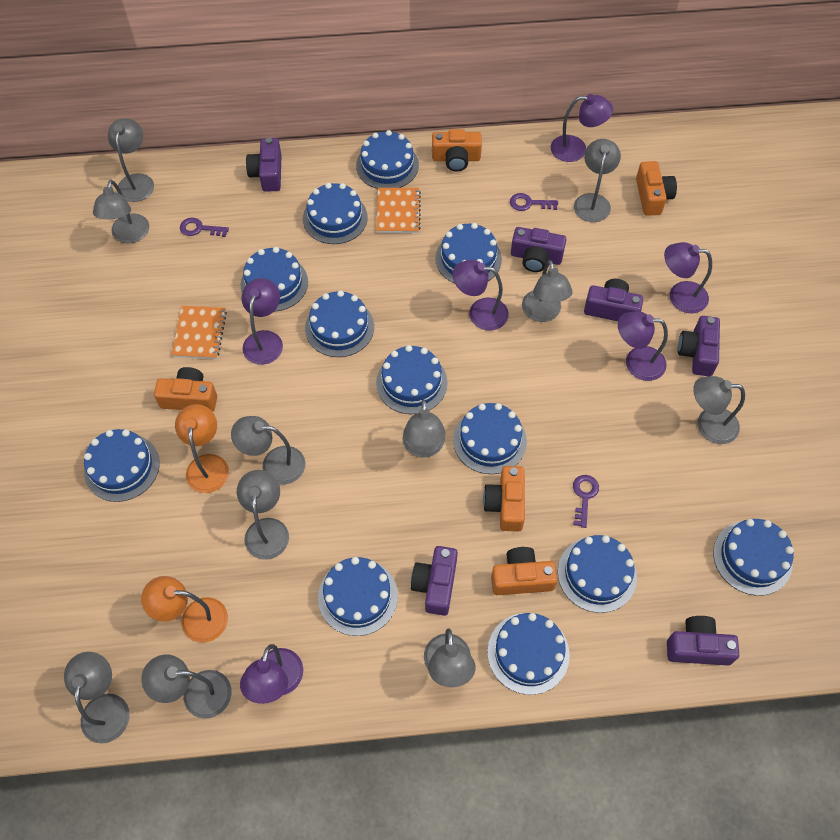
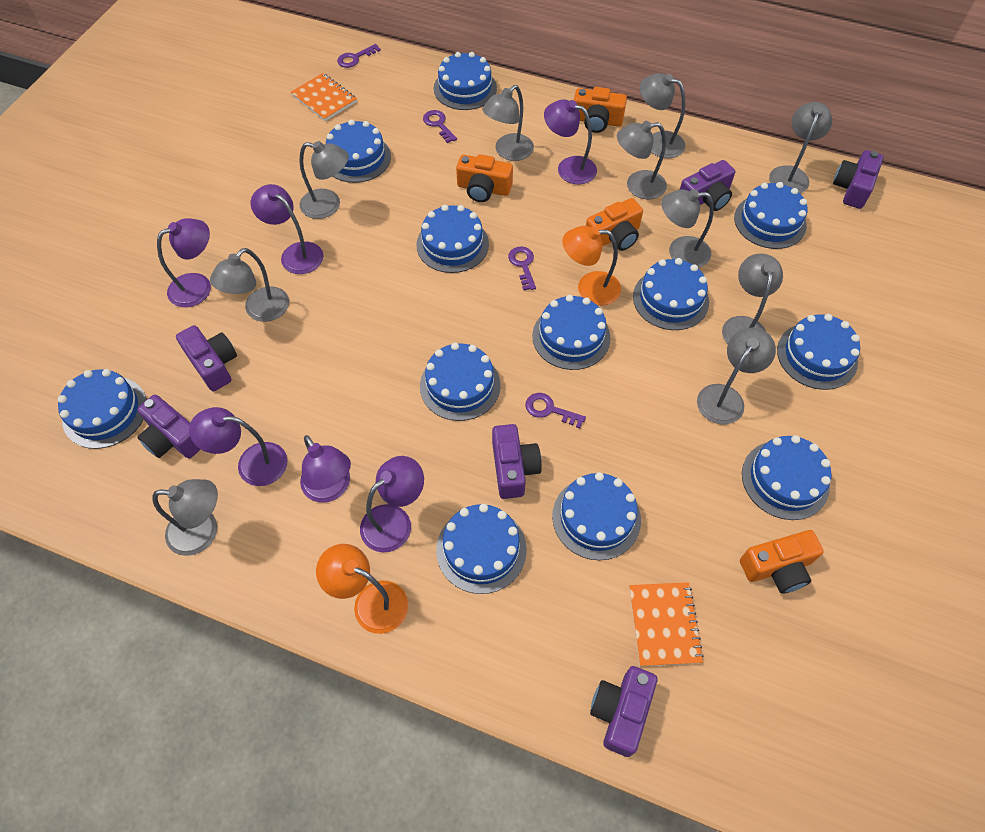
grey lamp: 11 -> 10
orange camera: 5 -> 4
purple key: 3 -> 4

